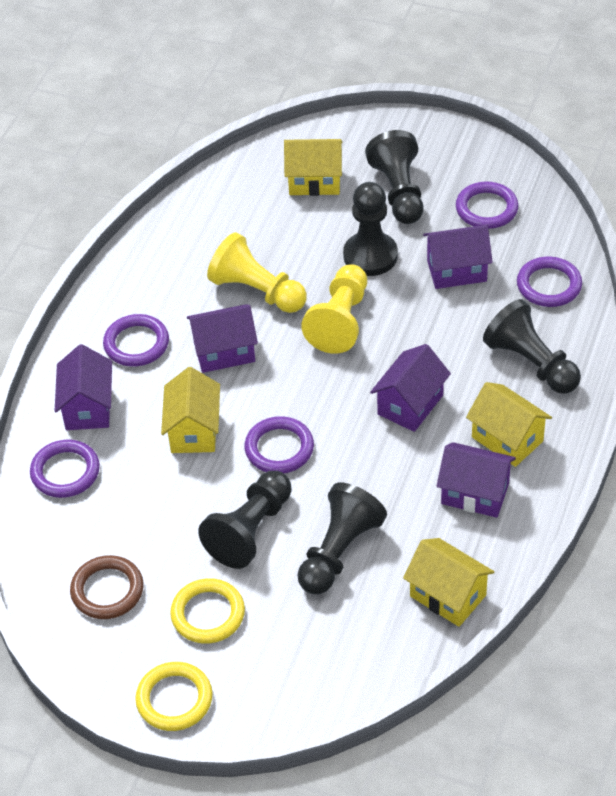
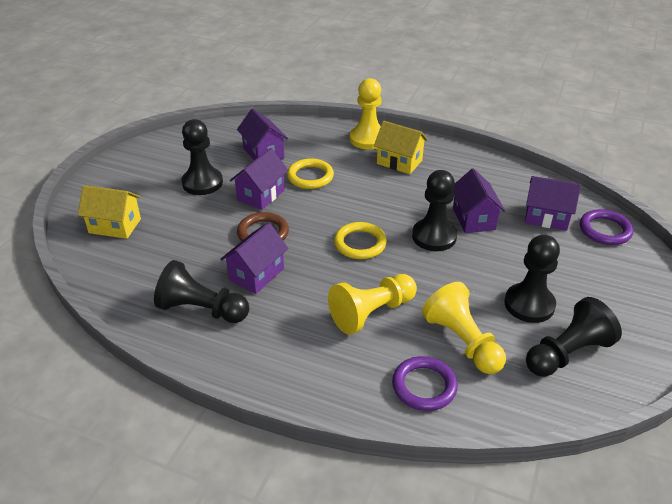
purple ring: 5 -> 2
yellow house: 4 -> 2
yellow pawn: 2 -> 3

